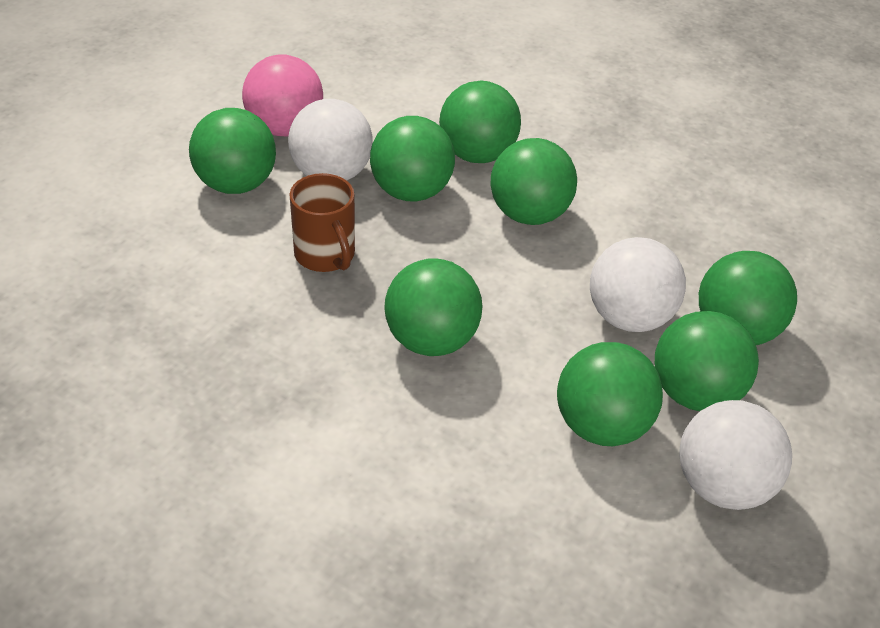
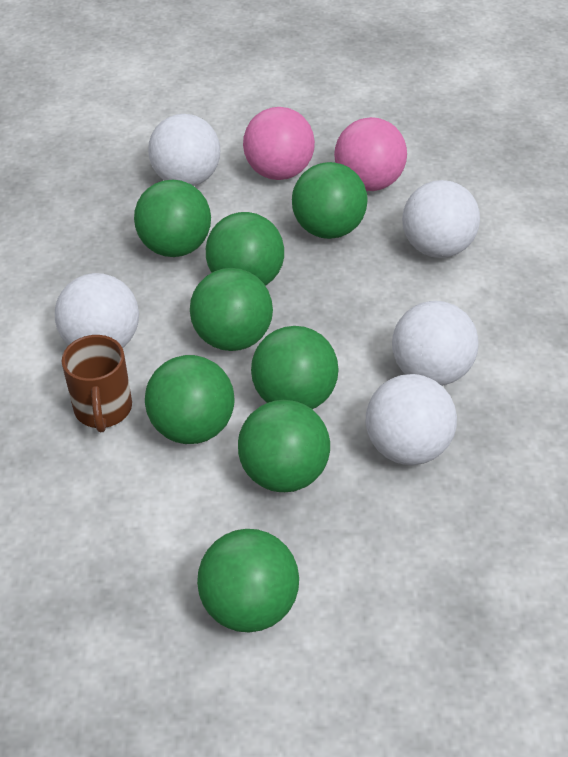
pink ball: 1 -> 2
white ball: 3 -> 5

